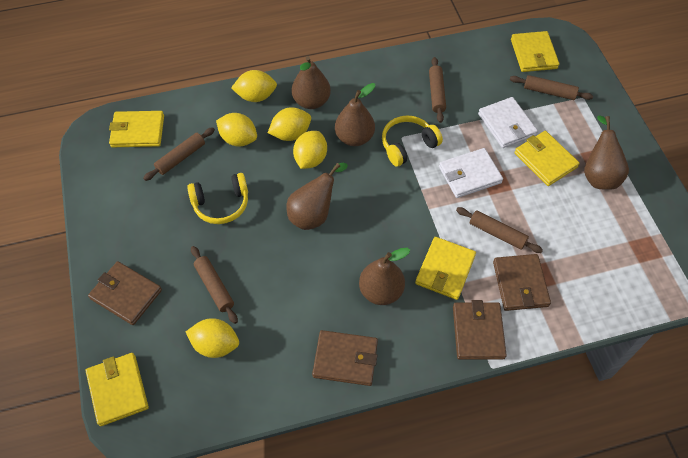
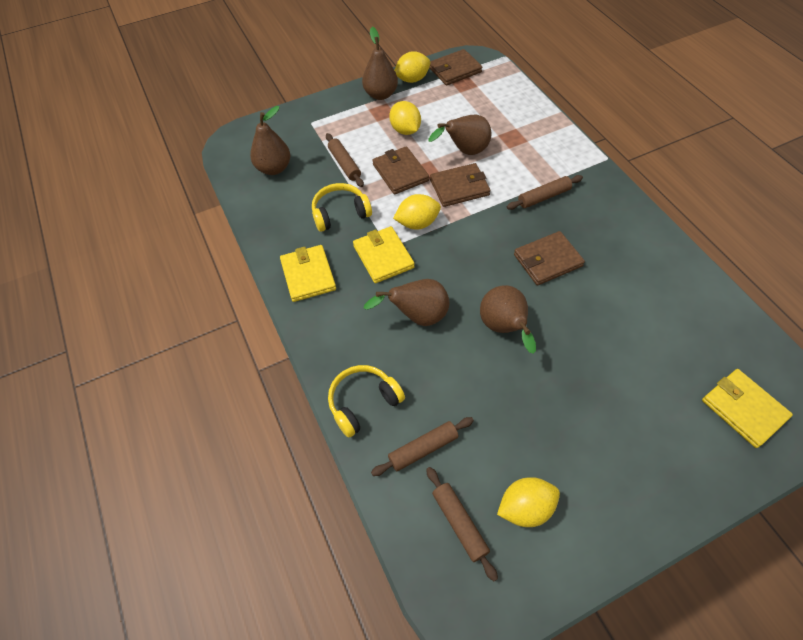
brown rolling pin: 5 -> 4
white wallet: 2 -> 0
yellow lemon: 5 -> 4
yellow wallet: 5 -> 3

